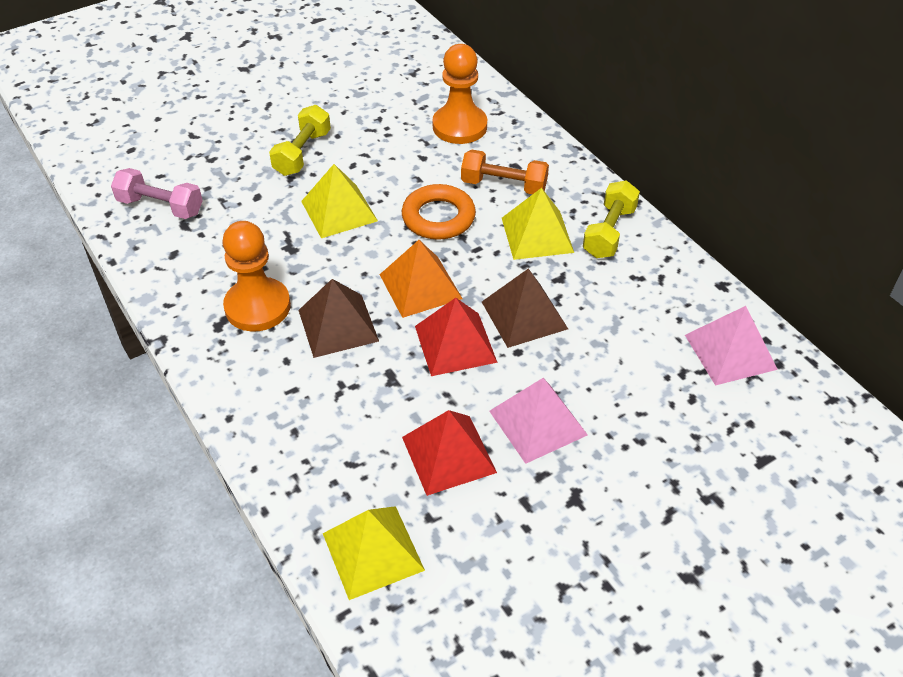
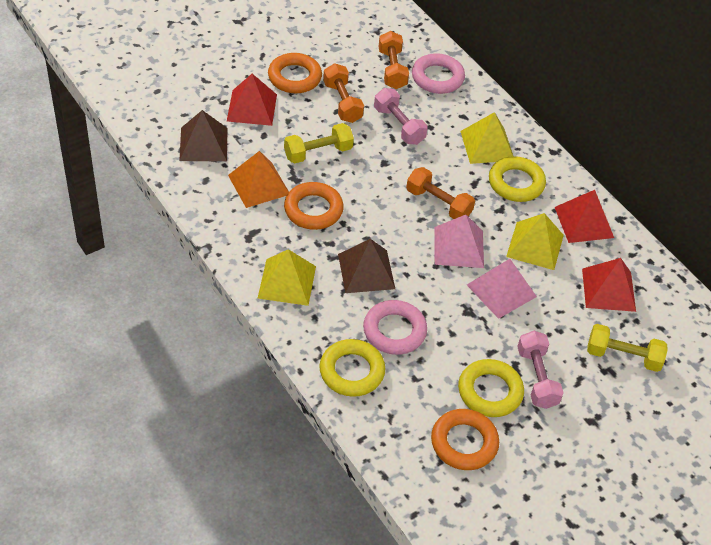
orange dumbbell: 1 -> 3
orange pawn: 2 -> 0
orange ring: 1 -> 3
pink dumbbell: 1 -> 2
pink ring: 0 -> 2
red pyramid: 2 -> 3
yellow ring: 0 -> 3

